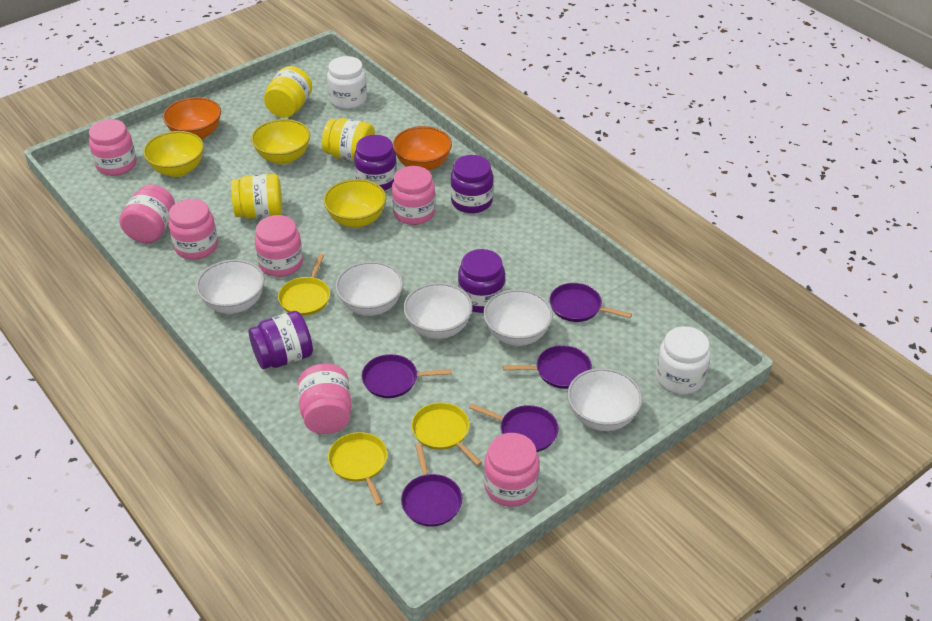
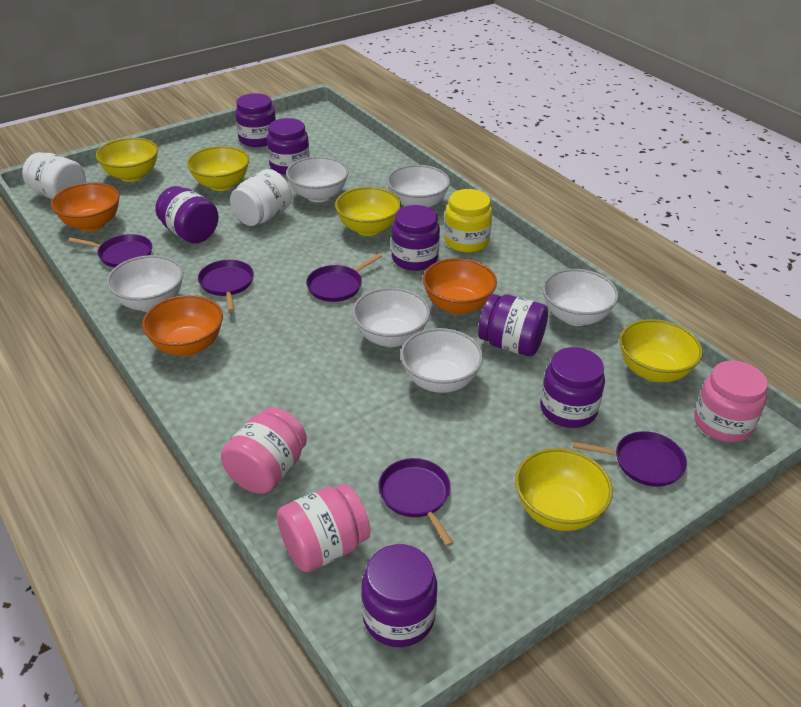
orange bowl: 2 -> 3
pink jar: 7 -> 3
purple jar: 4 -> 7
white bowl: 5 -> 6
yellow bowl: 3 -> 5
yellow jar: 3 -> 1
yellow pan: 3 -> 0

